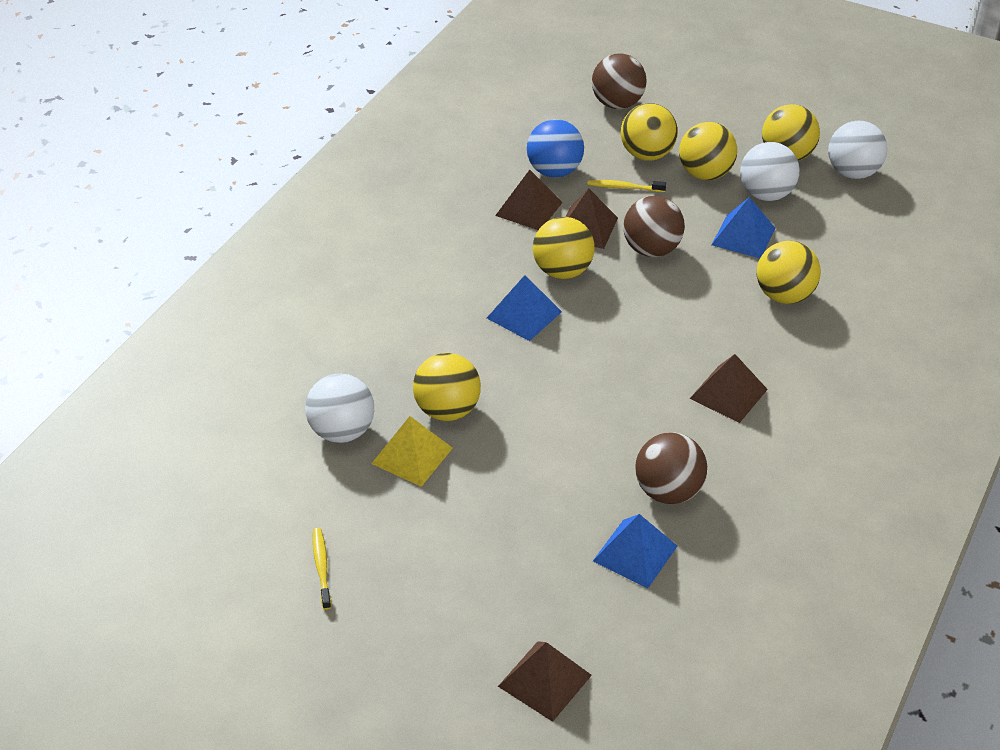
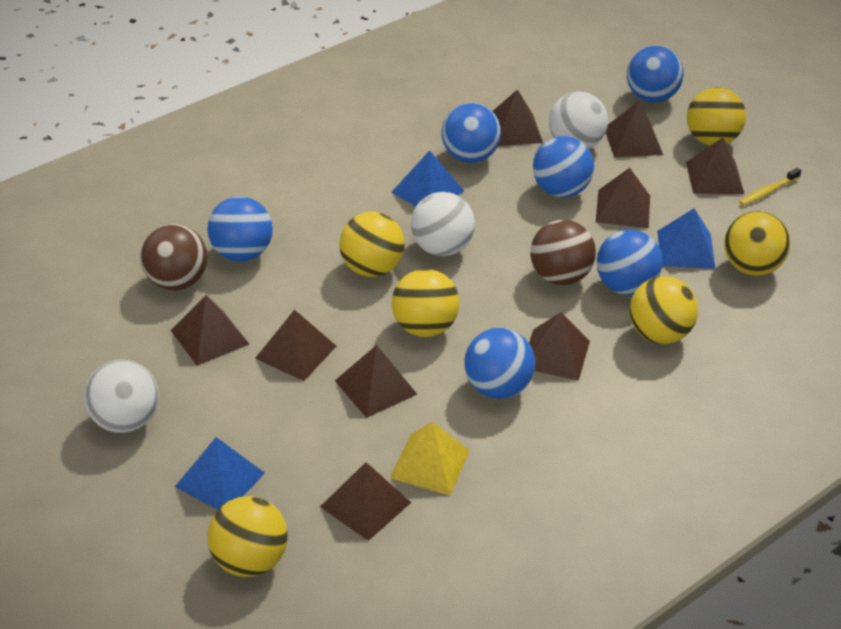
blue ball: 1 -> 6
brown ball: 3 -> 2
brown pyramid: 4 -> 9
yellow toothbrush: 2 -> 1

